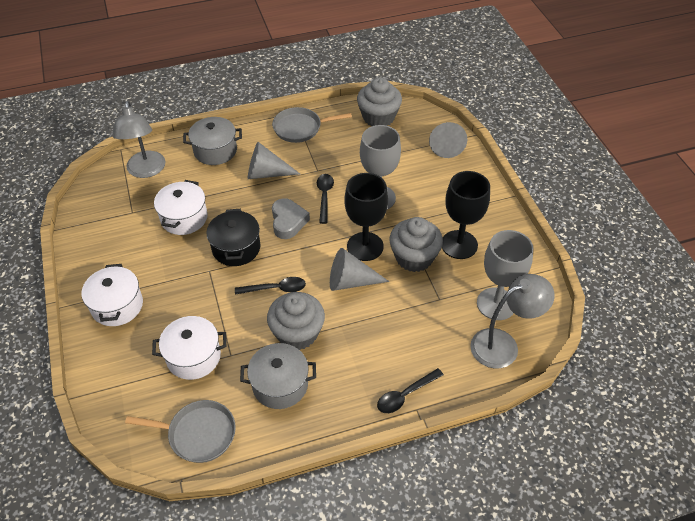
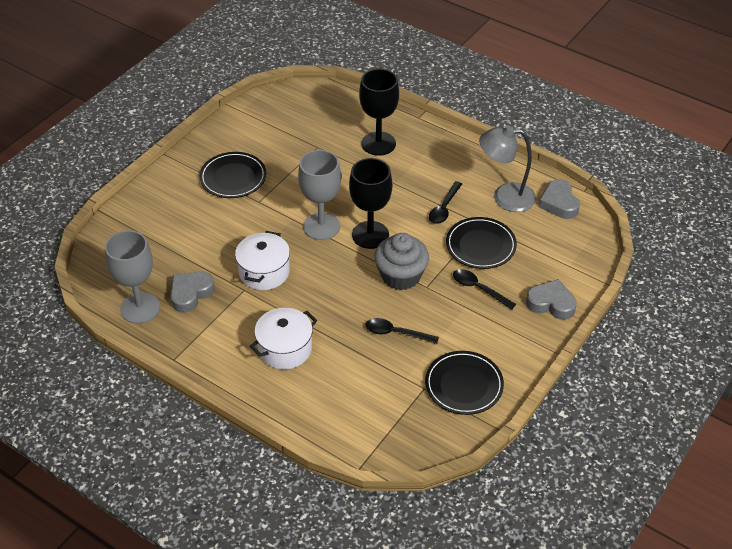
black plate: 0 -> 3
black pot: 1 -> 0
grey cone: 3 -> 0
grey cupcake: 3 -> 1
grey heart: 1 -> 3
grey lamp: 2 -> 1
grey pan: 2 -> 0
grey pot: 2 -> 0
white pot: 3 -> 2

